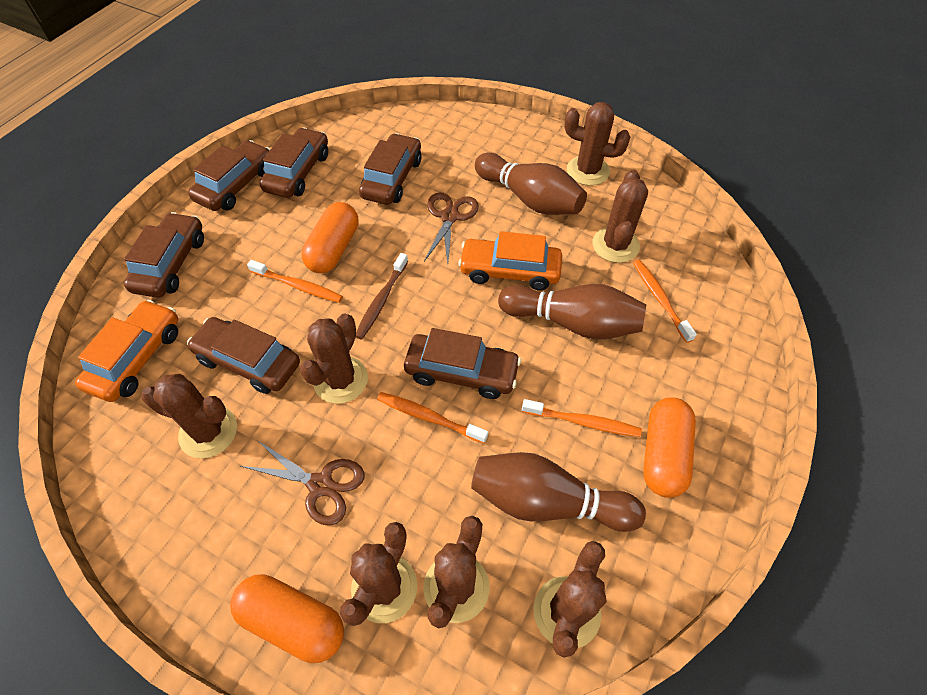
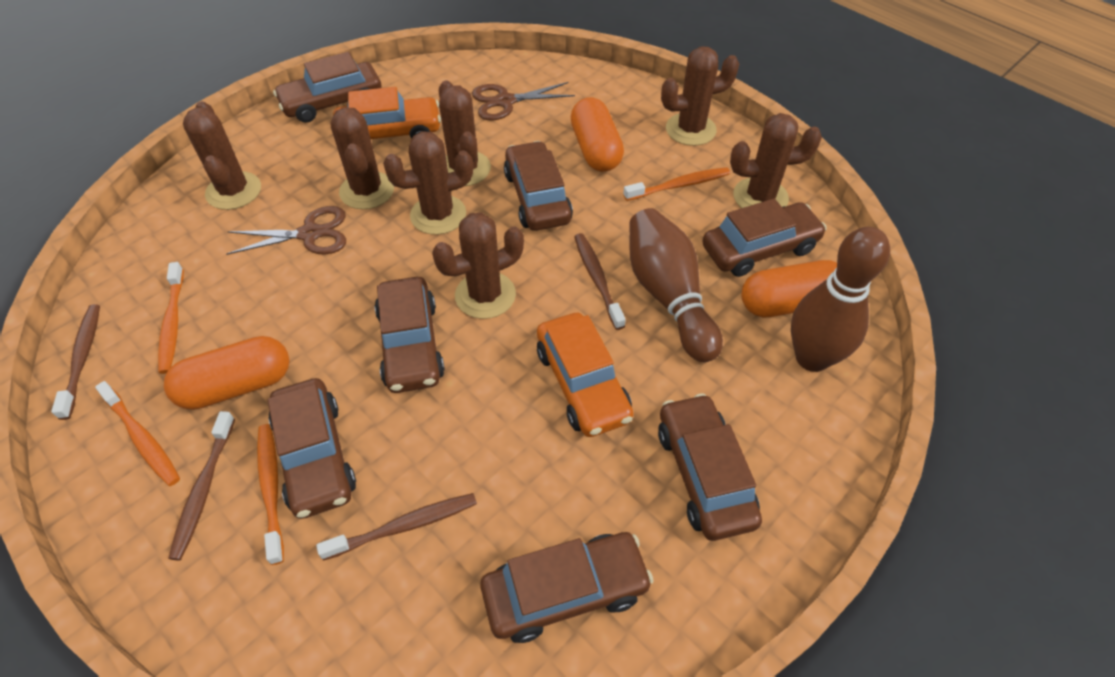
brown bowling pin: 3 -> 2
brown car: 6 -> 7
brown toothbrush: 1 -> 4

